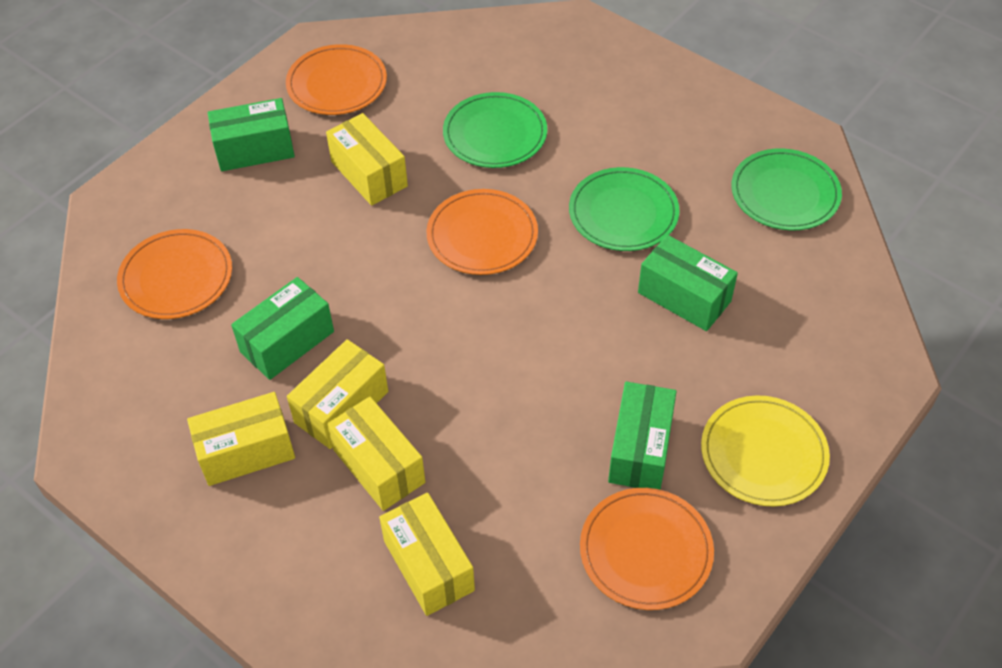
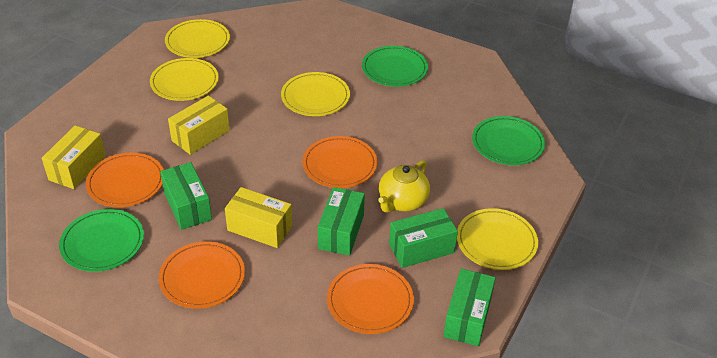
yellow box: 5 -> 3
yellow plate: 1 -> 4
yellow teapot: 0 -> 1

